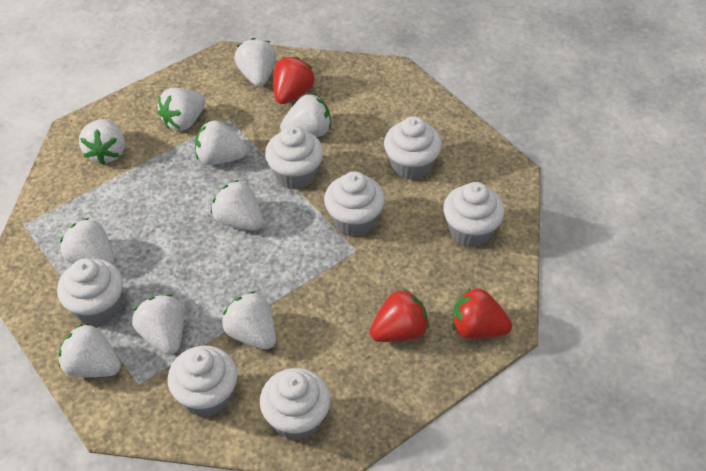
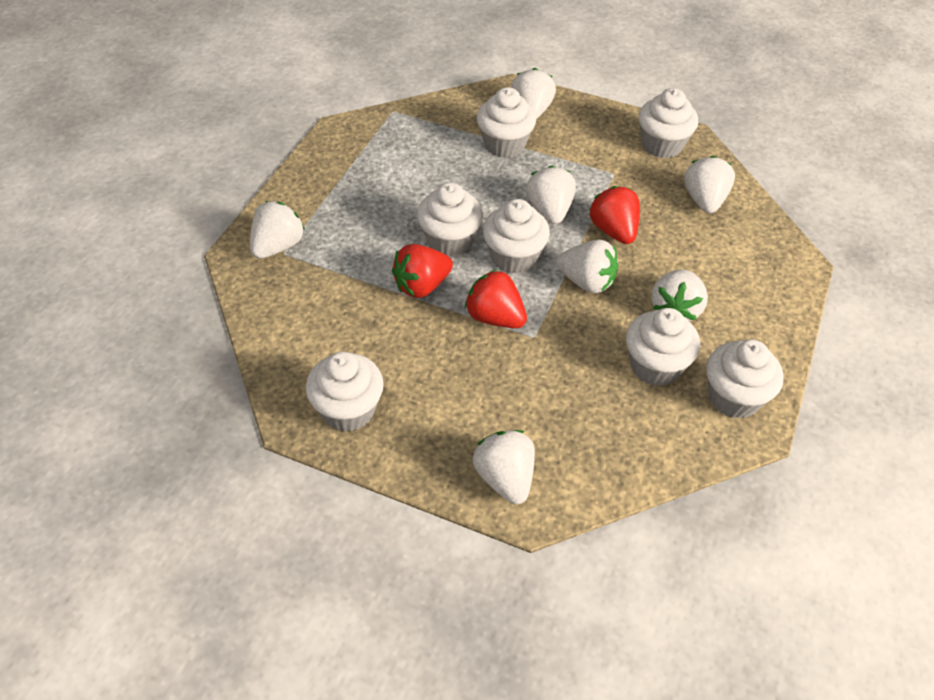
white strawberry: 10 -> 7

